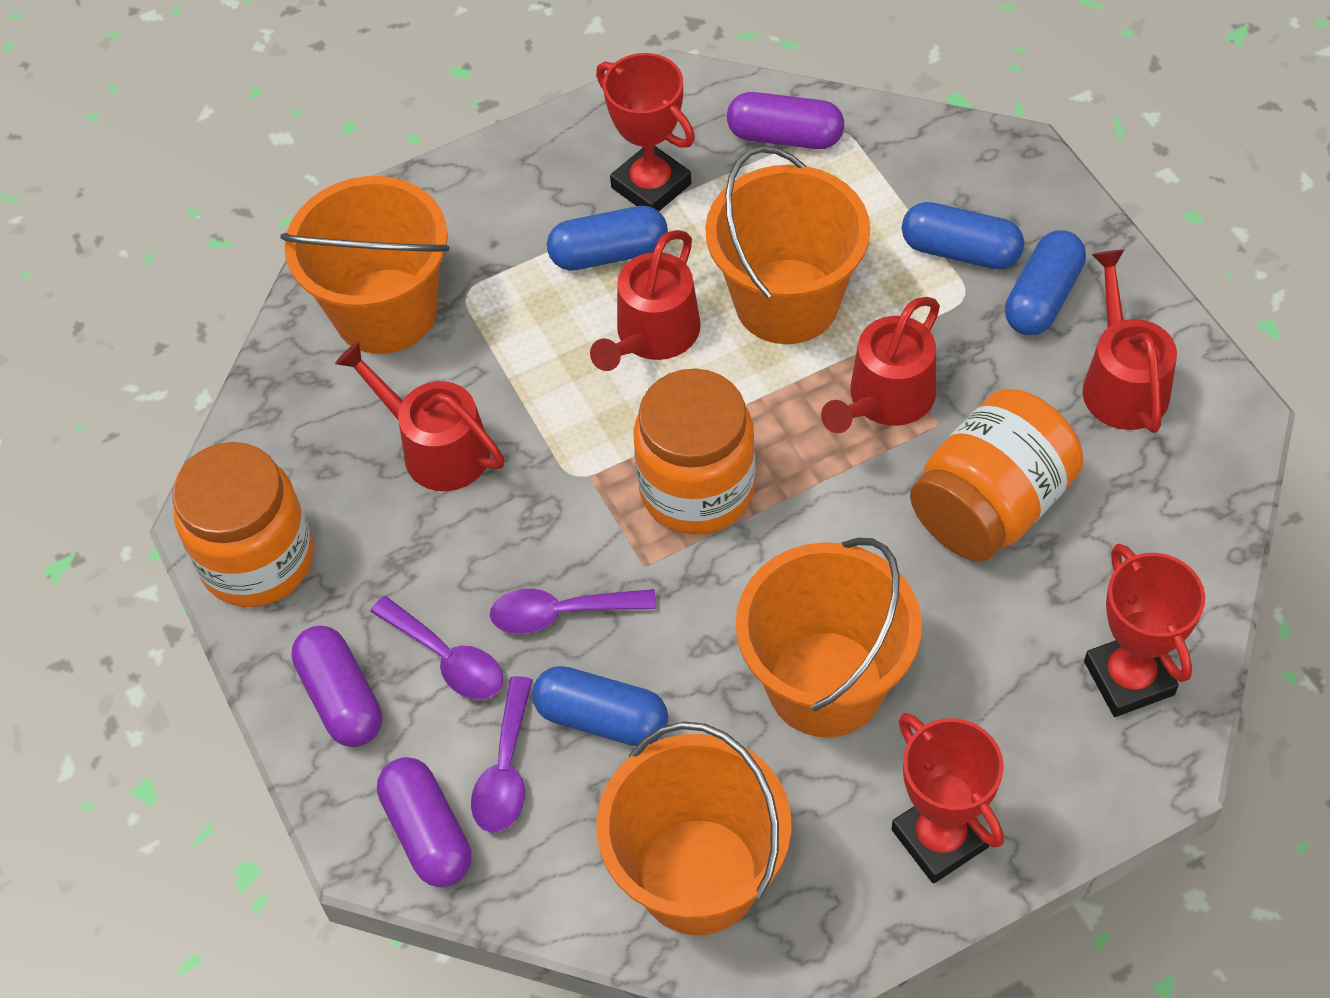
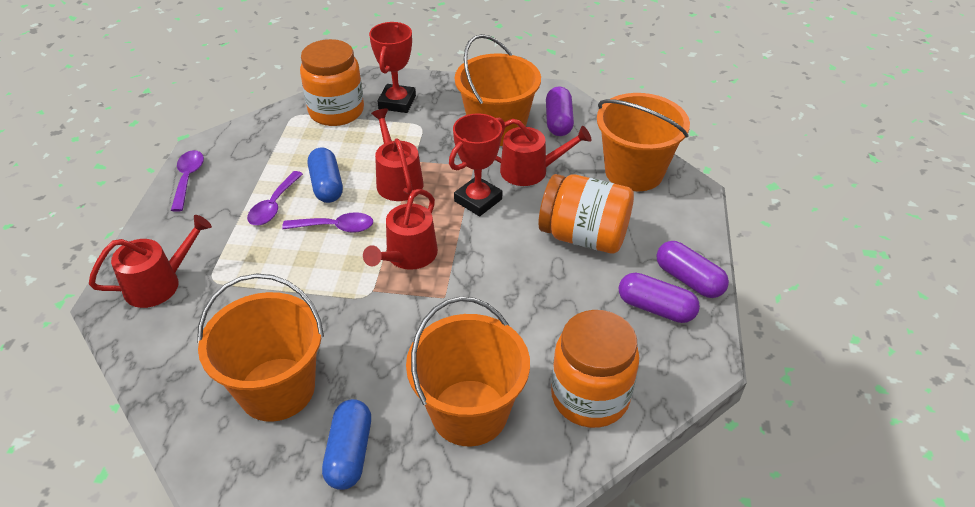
blue capsule: 4 -> 2
red trophy: 3 -> 2

